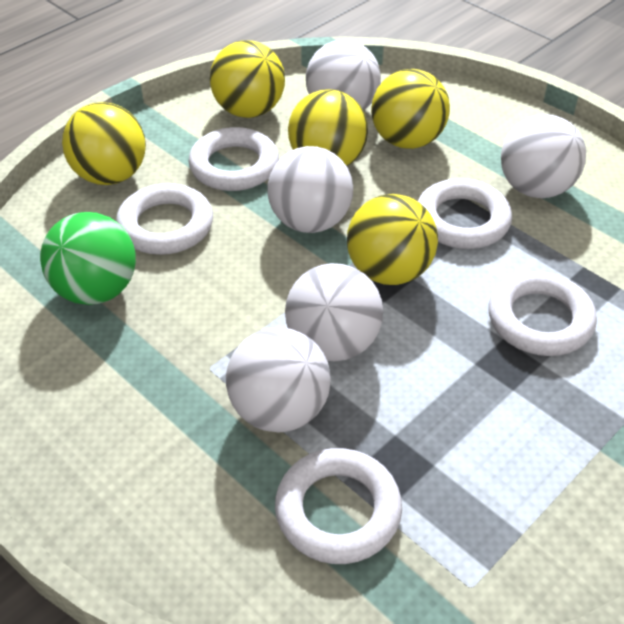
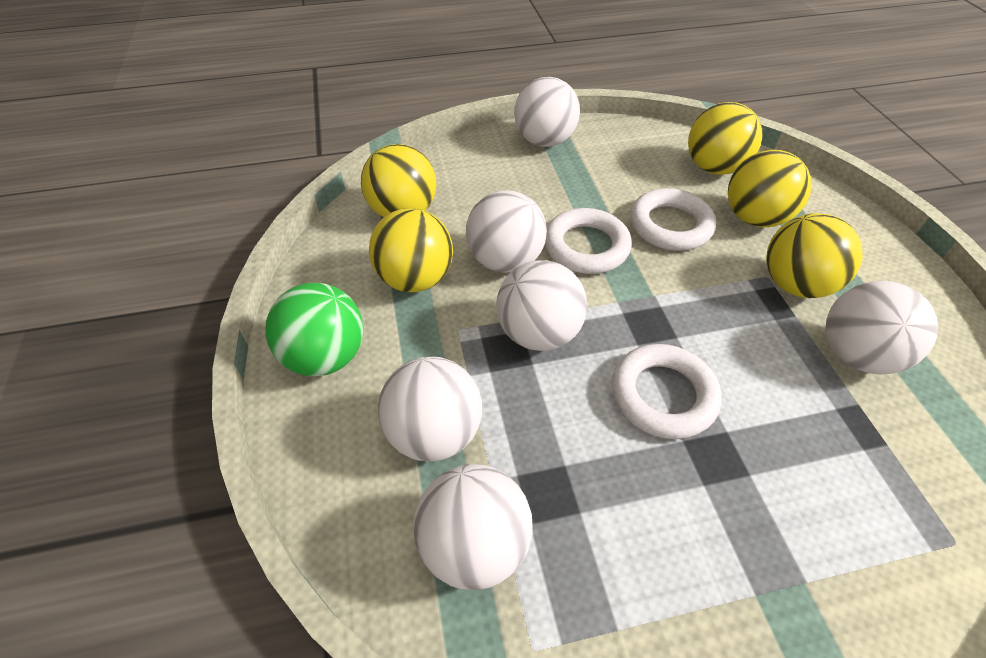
white ball: 5 -> 6
white ring: 5 -> 3

